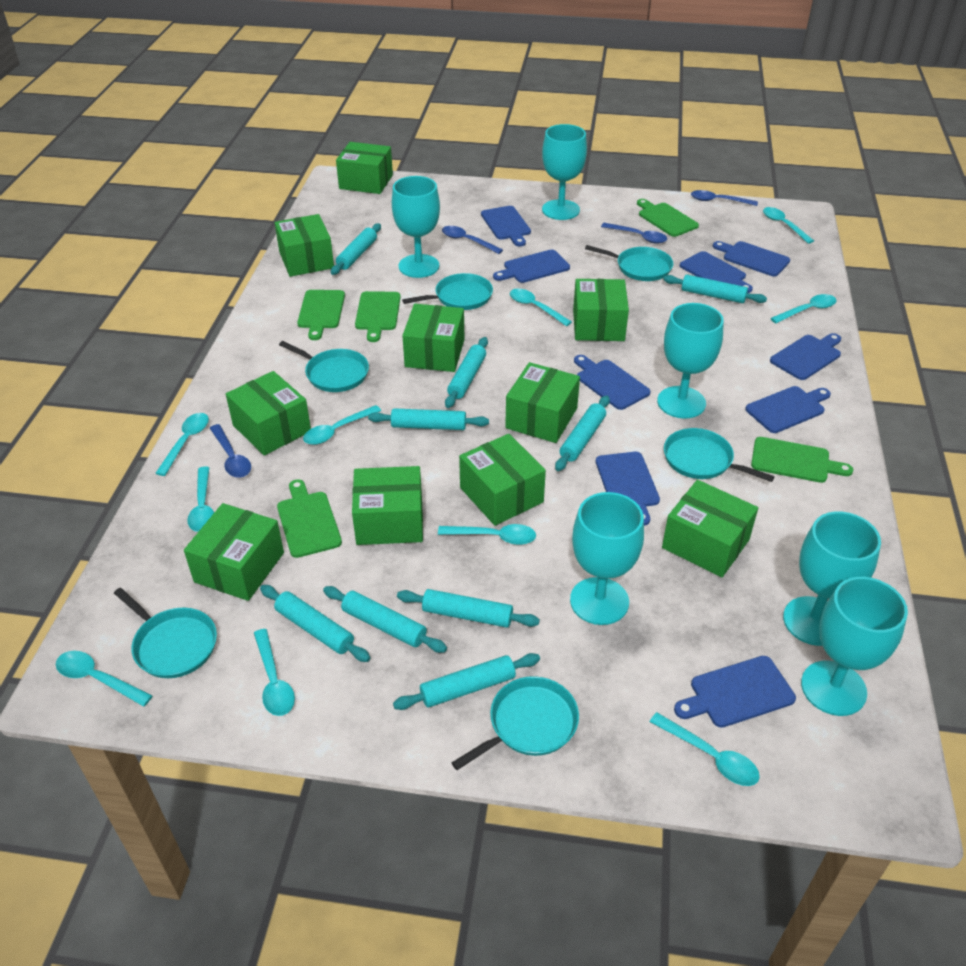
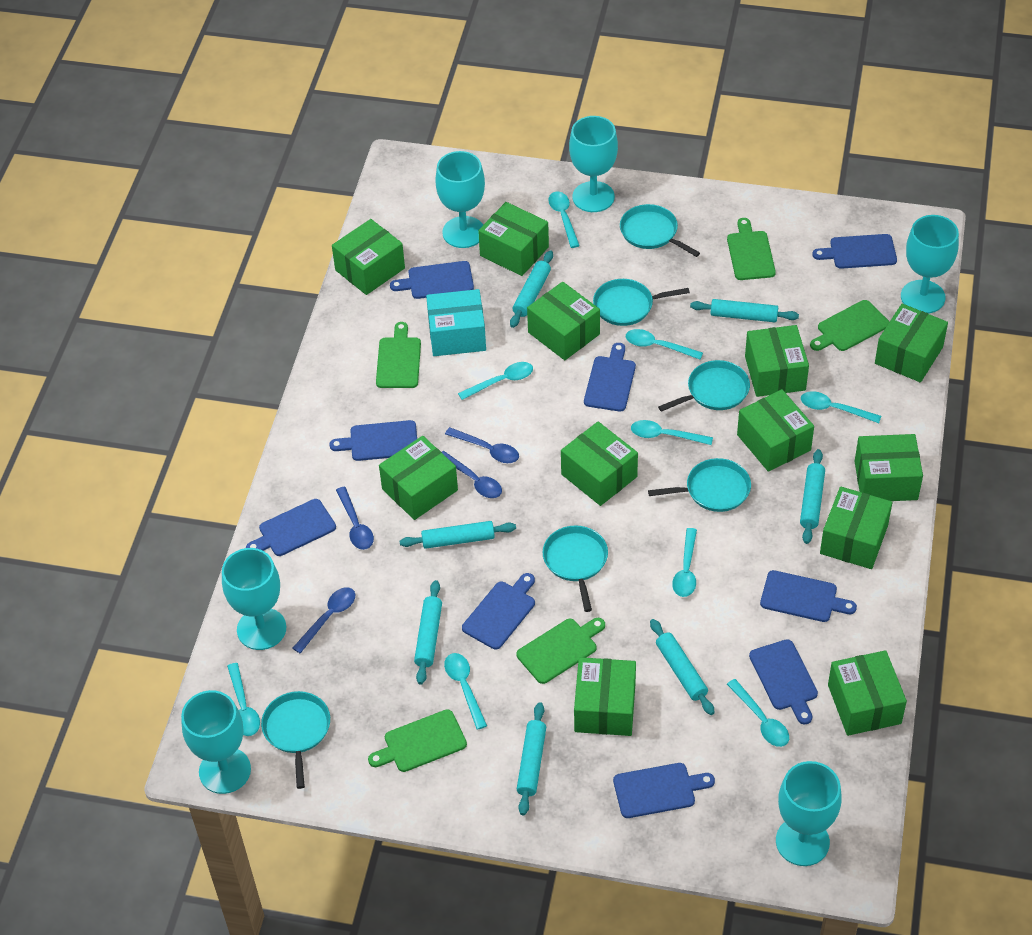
green box: 10 -> 12
turquoise box: 0 -> 1
turquoise rolling pin: 9 -> 7
turquoise spoon: 10 -> 9

